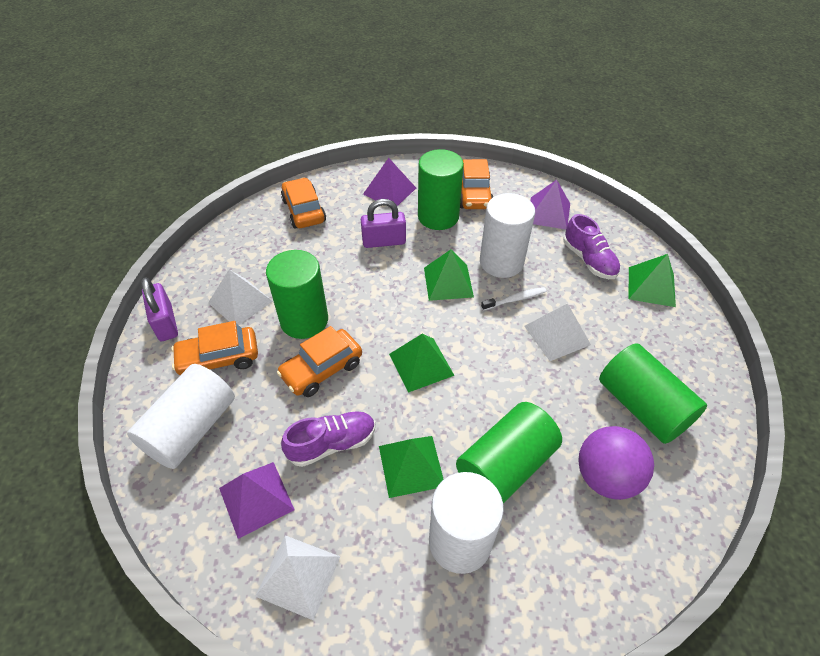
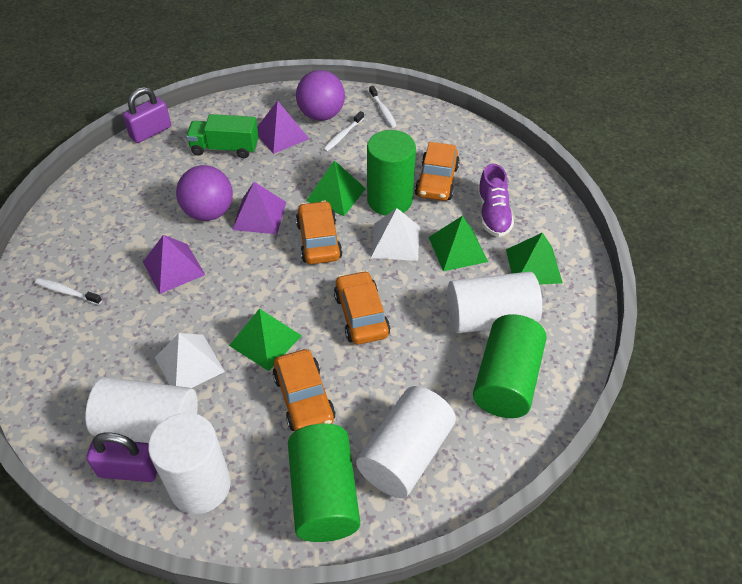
green cylinder: 4 -> 3
green truck: 0 -> 1
purple ball: 1 -> 2
purple shoe: 2 -> 1
white cylinder: 3 -> 4
white pyramid: 3 -> 2
white toothbrush: 1 -> 3

